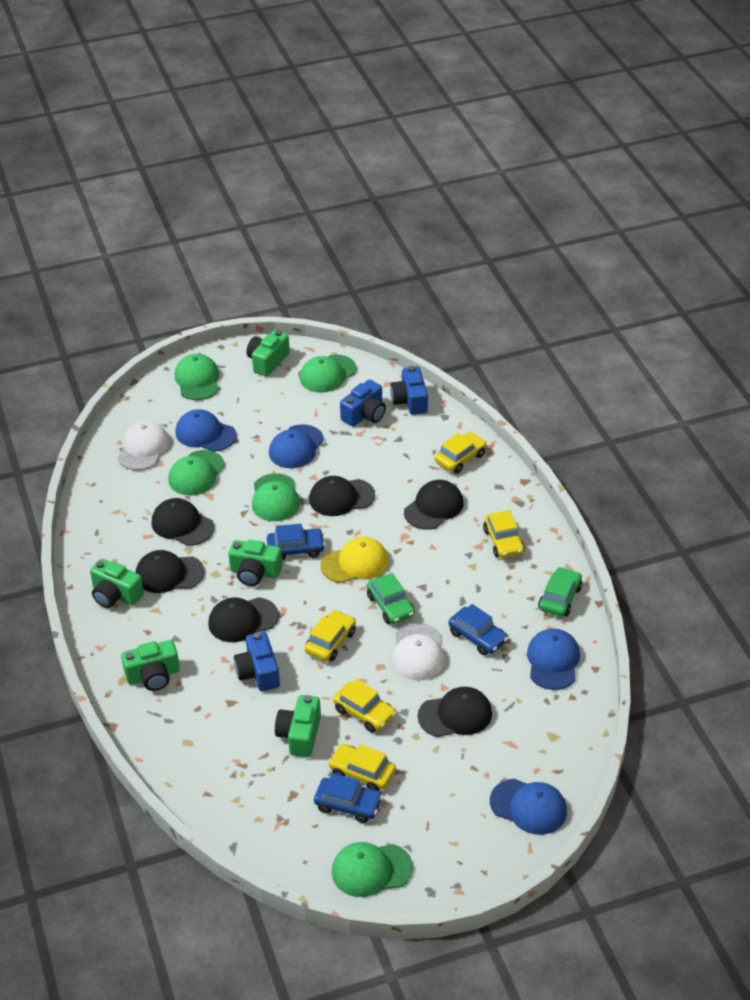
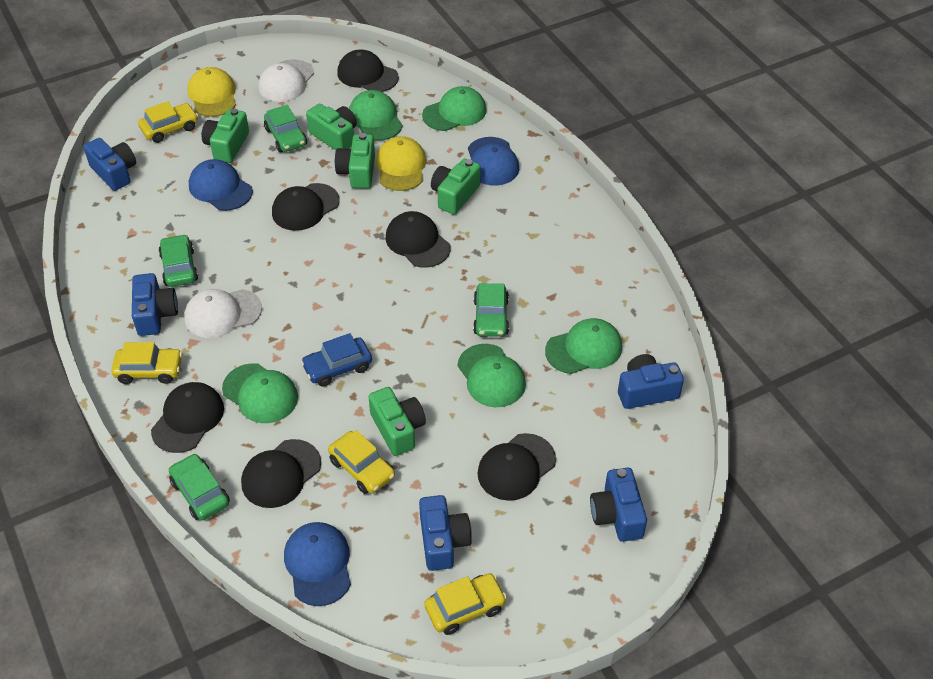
blue camera: 3 -> 5
blue cap: 4 -> 3
blue car: 3 -> 1
green car: 2 -> 4
yellow cap: 1 -> 2
yellow car: 5 -> 4

